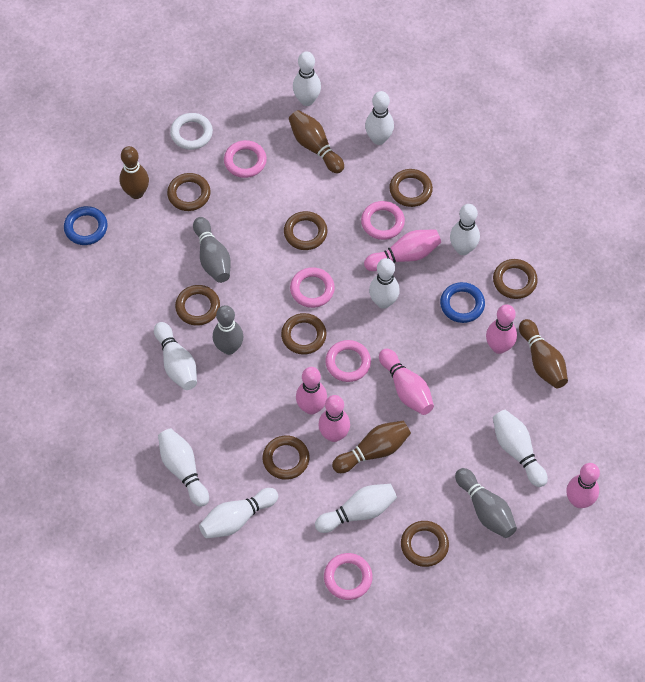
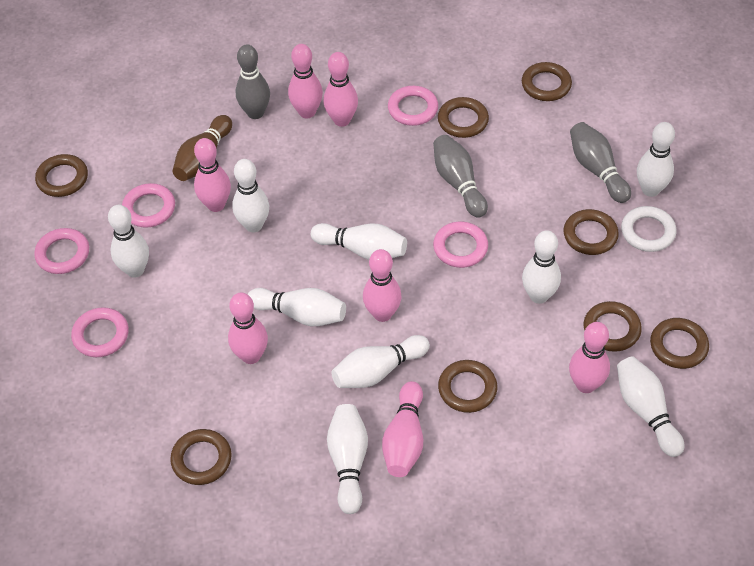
blue ring: 2 -> 0
brown bowling pin: 4 -> 1
pink bowling pin: 6 -> 7

